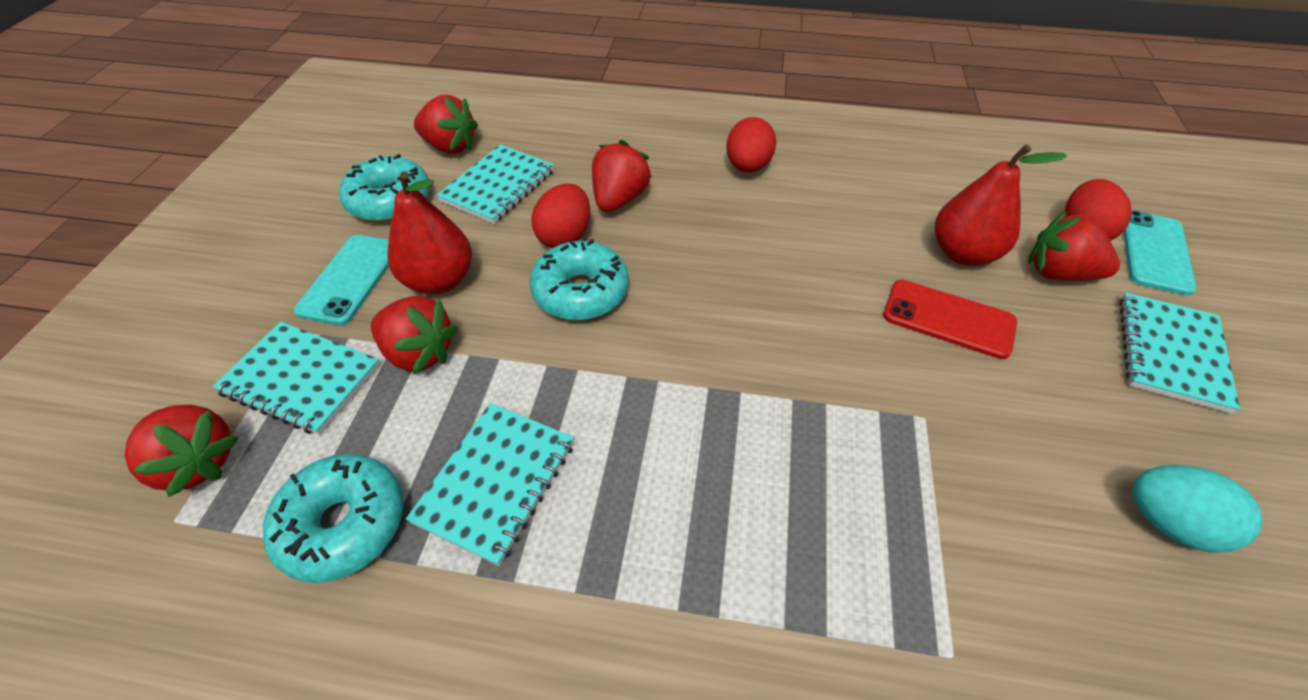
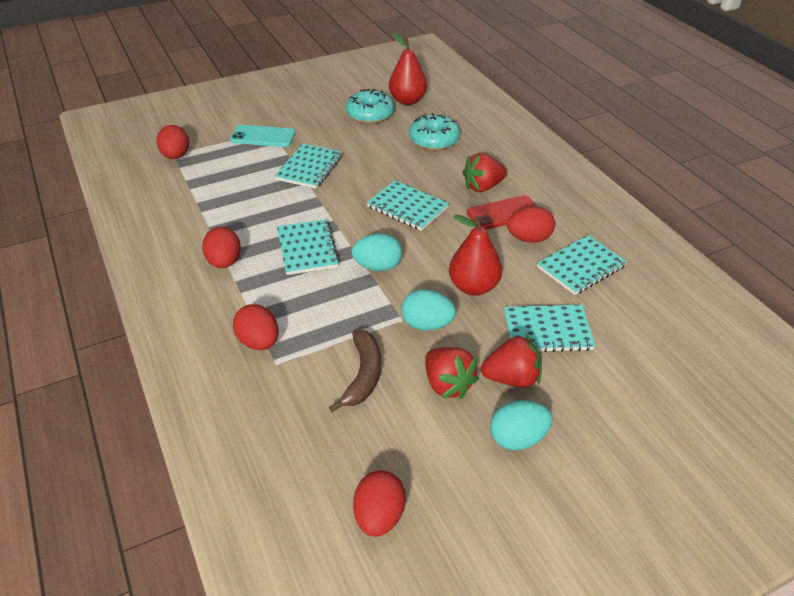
brown banana: 0 -> 1
red egg: 3 -> 5
red strawberry: 5 -> 3
turquoise donut: 3 -> 2
turquoise egg: 1 -> 3
turquoise notebook: 4 -> 5
turquoise phone: 2 -> 1

